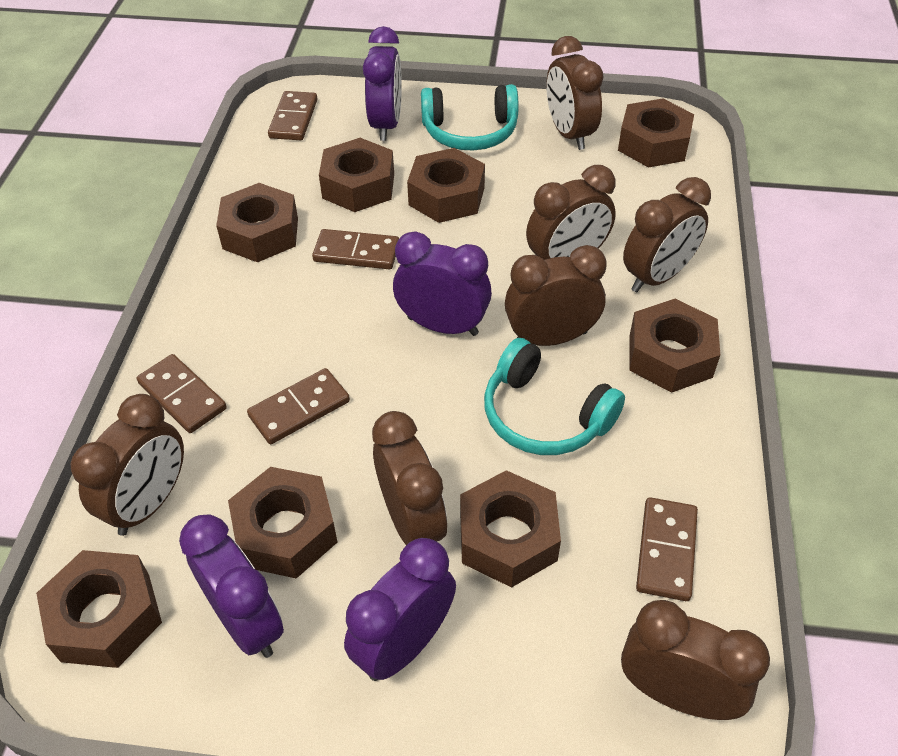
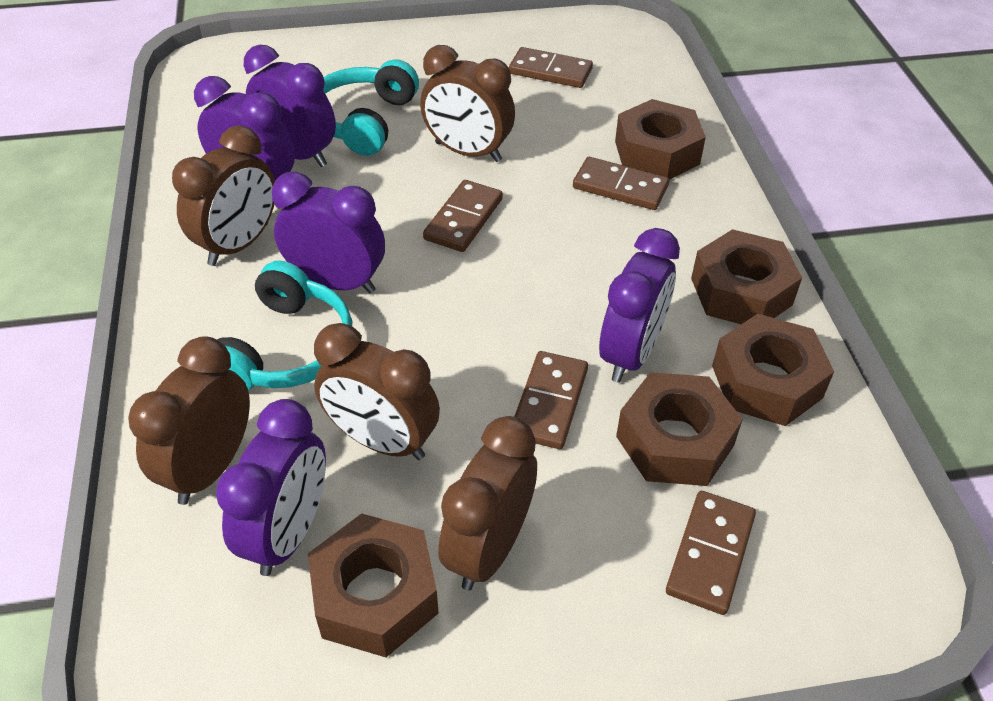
brown clock: 7 -> 5
brown nut: 8 -> 5
purple clock: 4 -> 5

